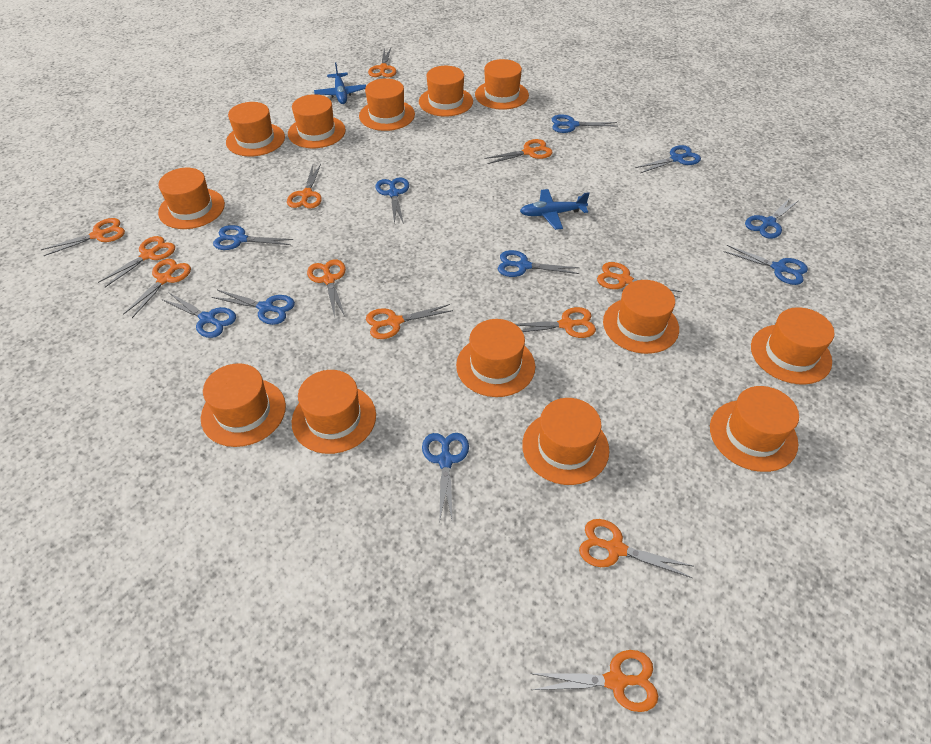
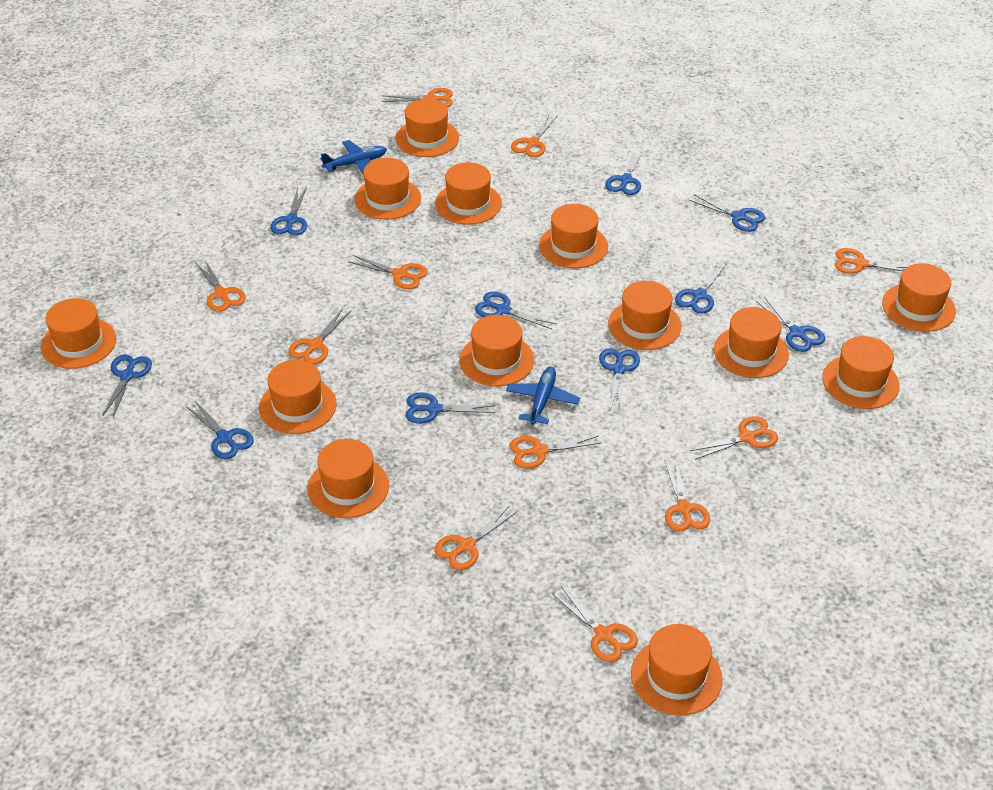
orange scissors: 12 -> 11

